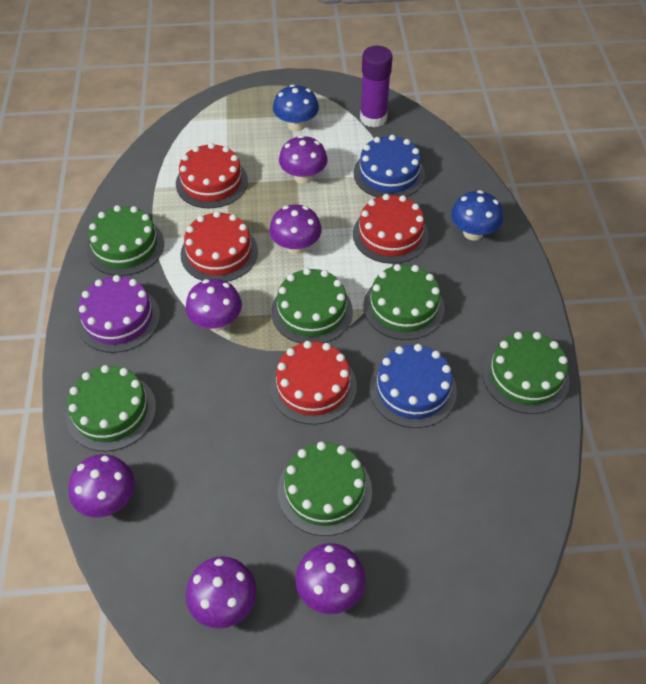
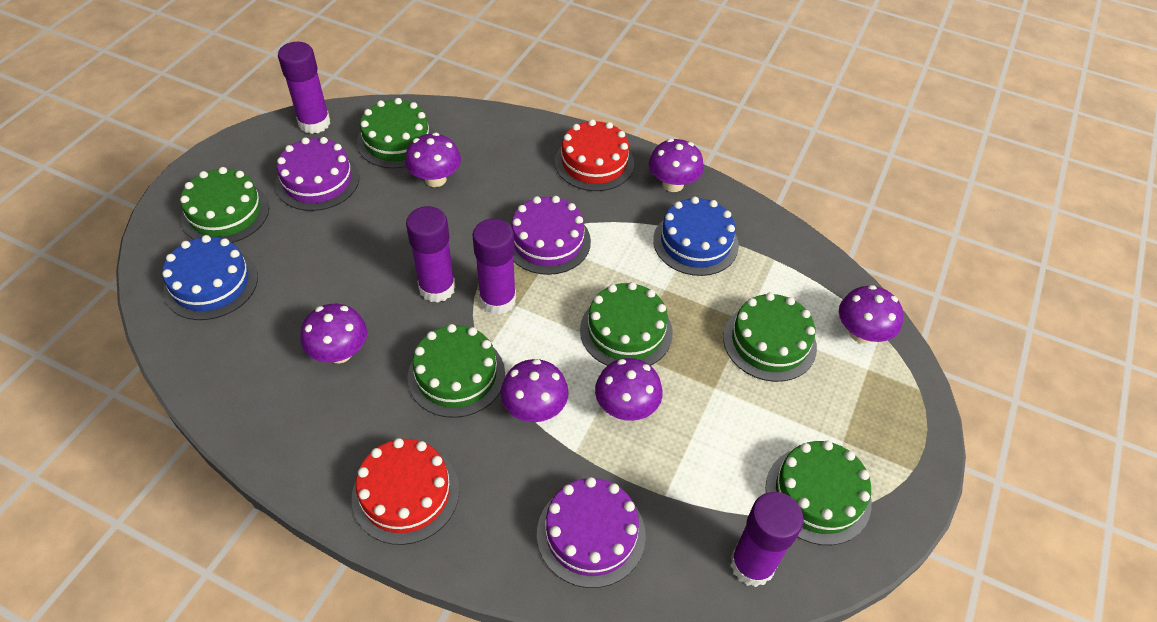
blue mushroom: 2 -> 0
purple cake: 1 -> 3
purple glue stick: 1 -> 4
red cake: 4 -> 2

